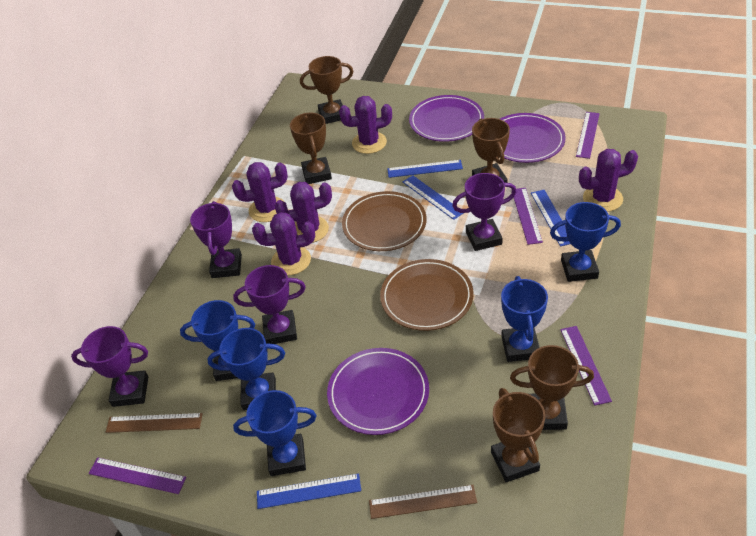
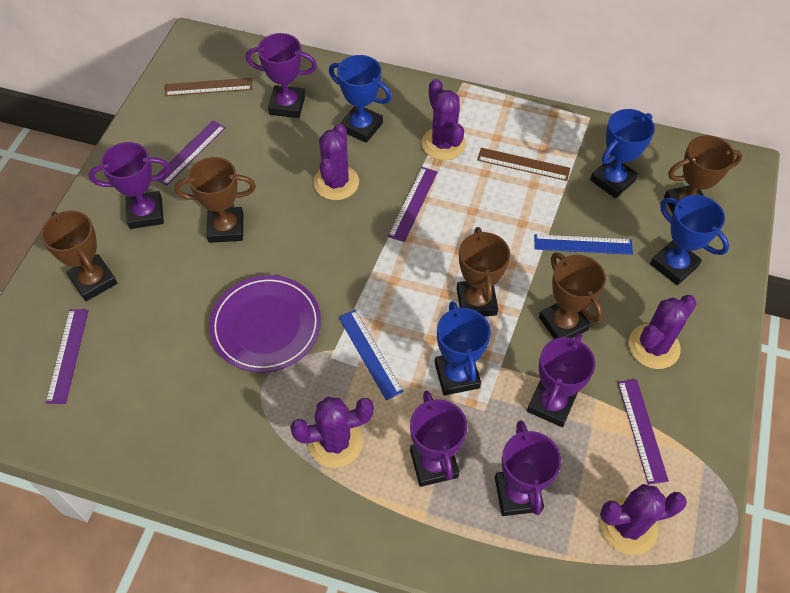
blue ruler: 4 -> 2
blue trophy: 5 -> 4
brown plate: 2 -> 0
purple plate: 3 -> 1
purple trophy: 4 -> 5

